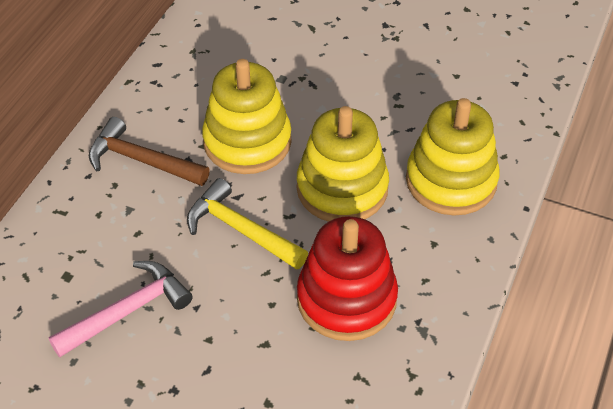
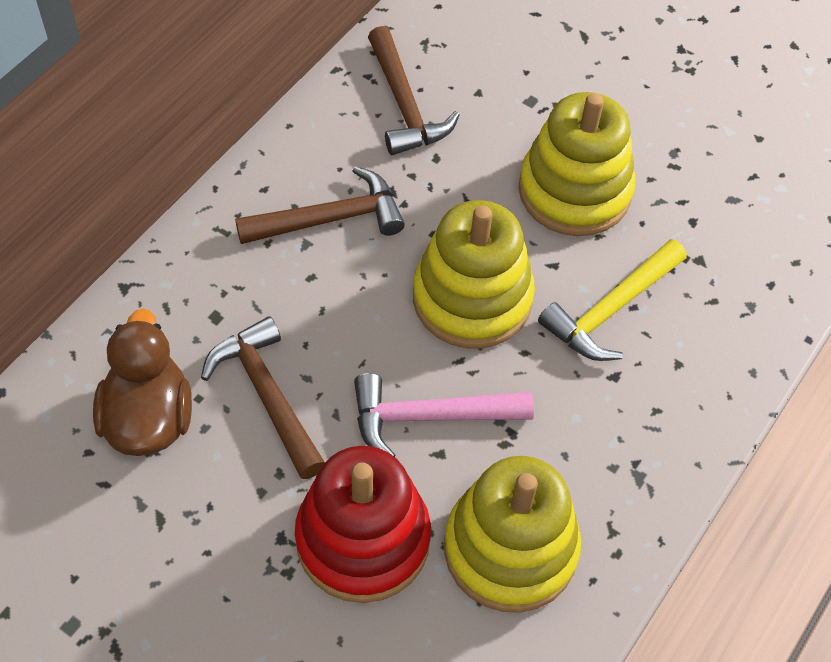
brown duck: 0 -> 1
brown hammer: 1 -> 3

